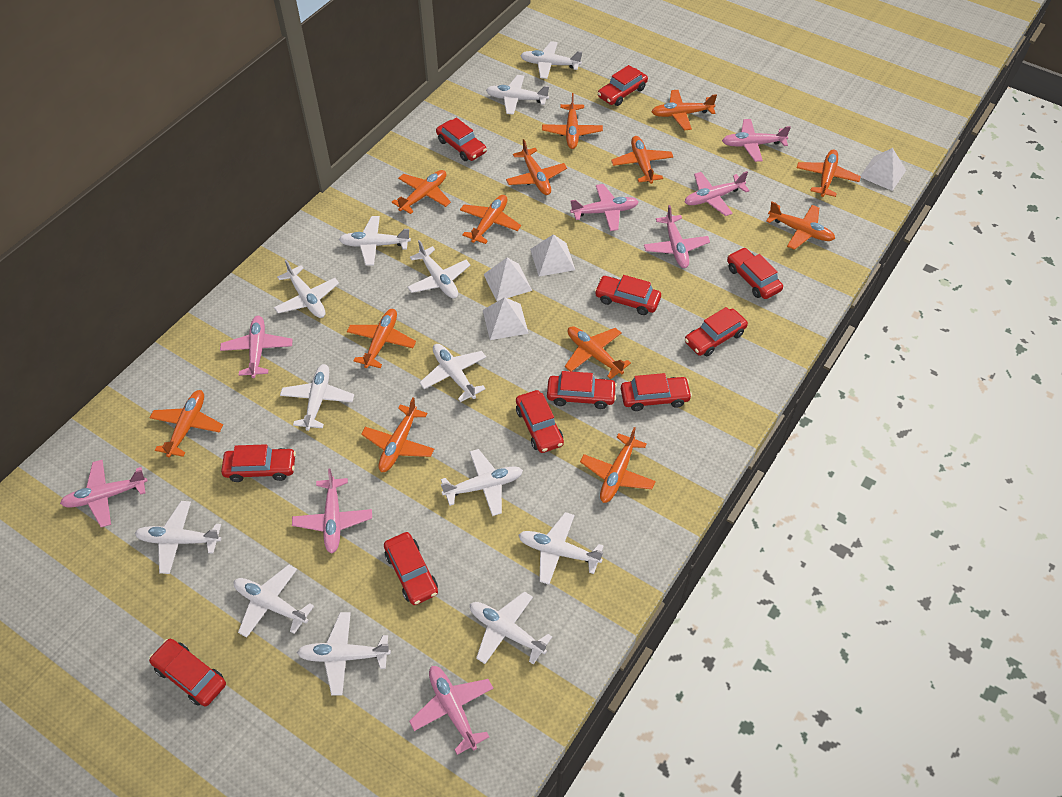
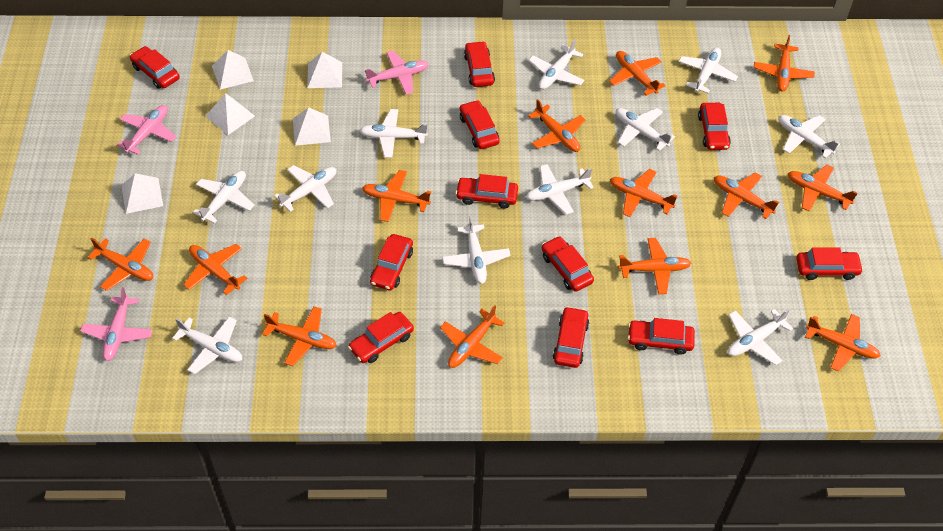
pink plane: 8 -> 3
white plane: 13 -> 11
white pyramid: 4 -> 5

